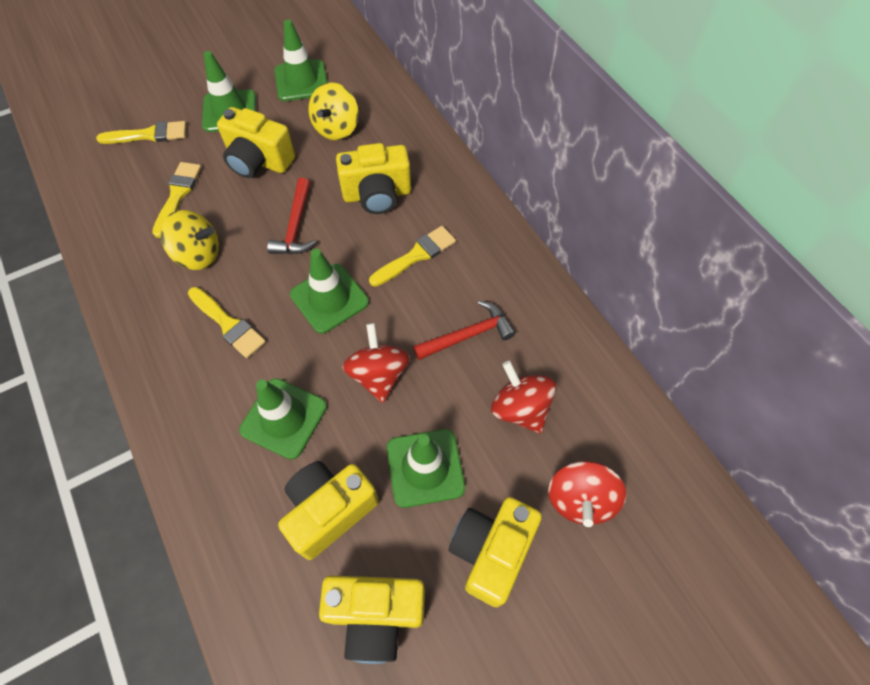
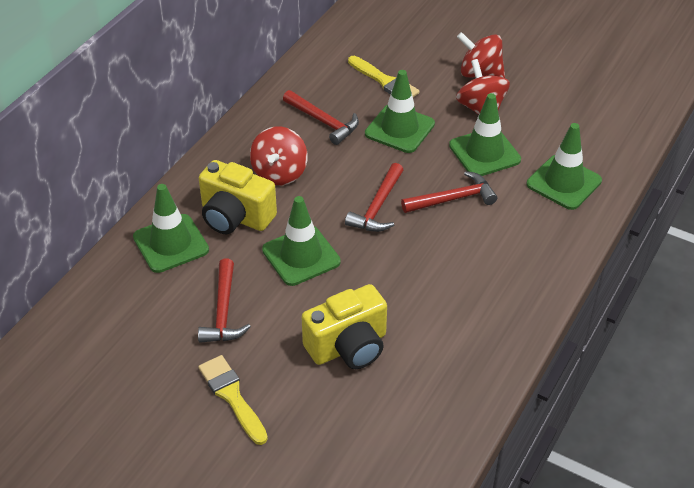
red hammer: 2 -> 4
yellow brush: 4 -> 2
yellow camera: 5 -> 2
yellow spinning top: 2 -> 0

